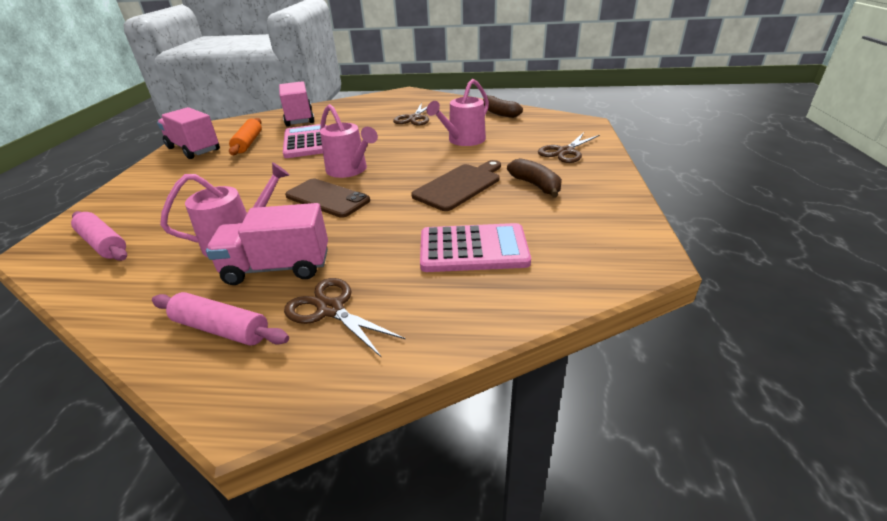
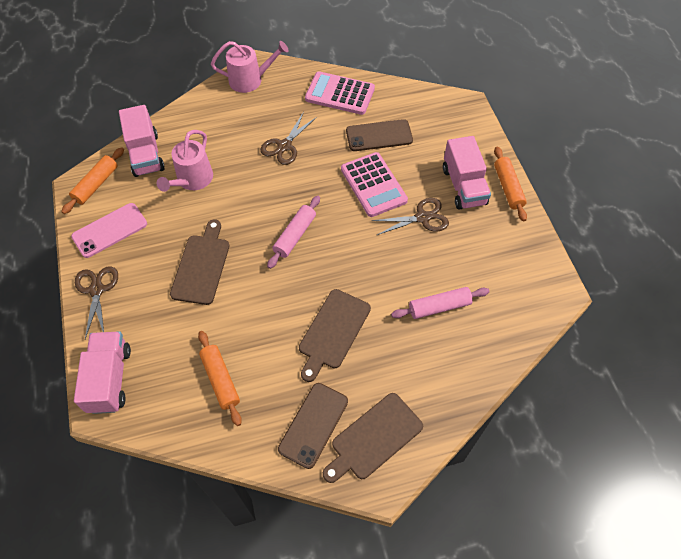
brown banana: 2 -> 0
brown cutting board: 1 -> 3
brown phone: 1 -> 2
orange rolling pin: 1 -> 3
pink phone: 0 -> 1
pink watering can: 3 -> 2

